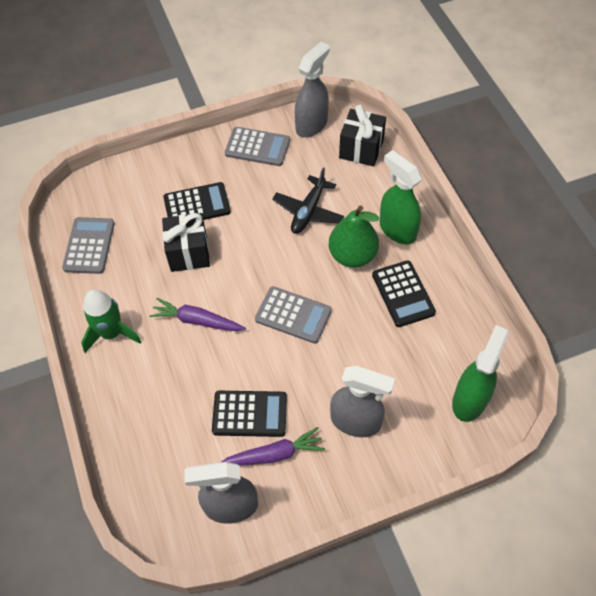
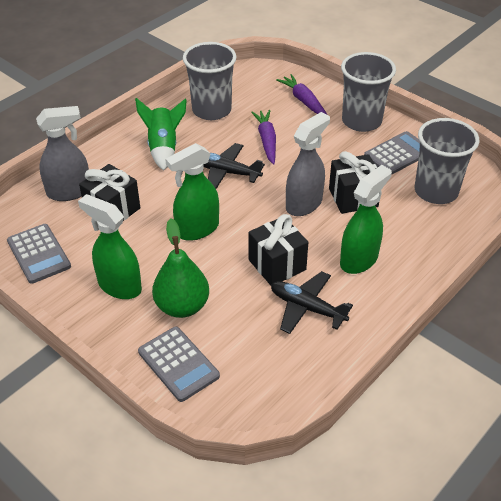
black calculator: 3 -> 0
black gift: 2 -> 3
black plane: 1 -> 2
green spray bottle: 2 -> 3
grey cup: 0 -> 3
grey spray bottle: 3 -> 2

